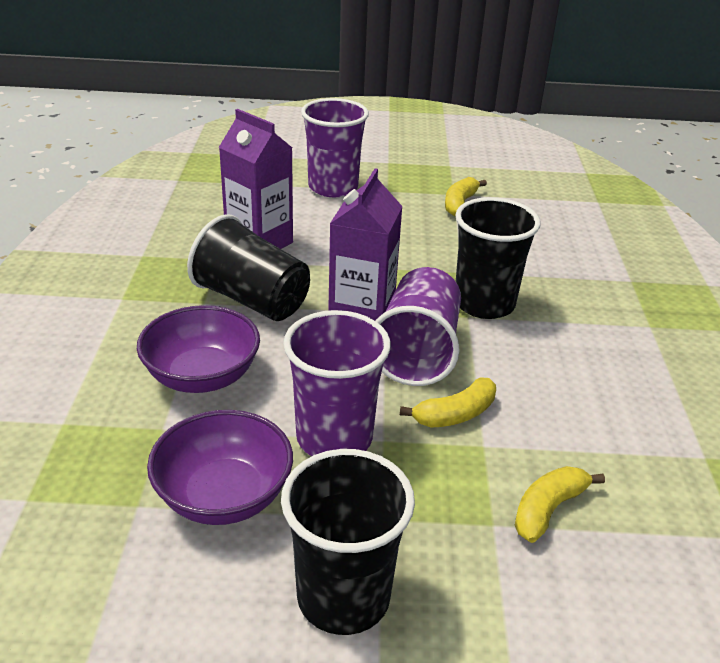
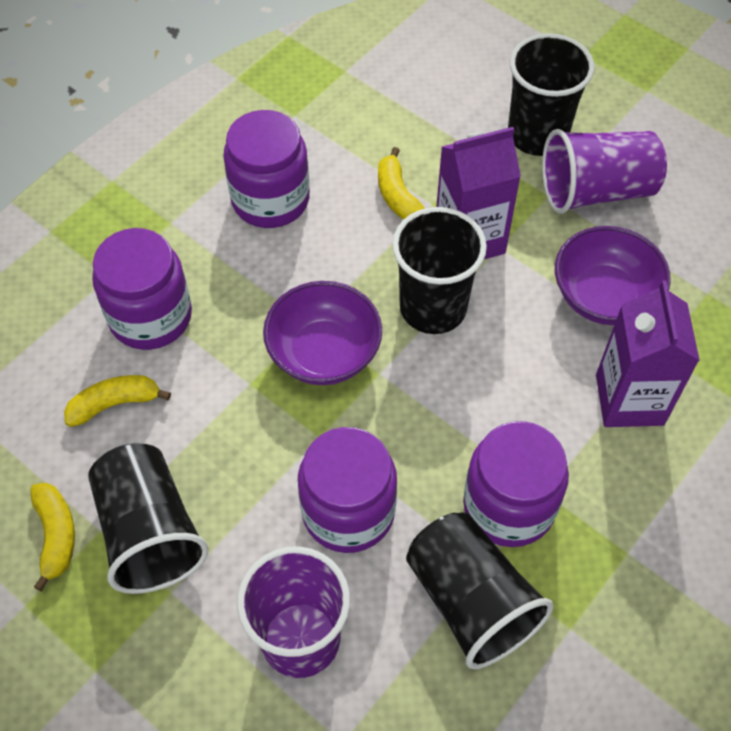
black cup: 3 -> 4
purple cup: 3 -> 2
purple jar: 0 -> 4

